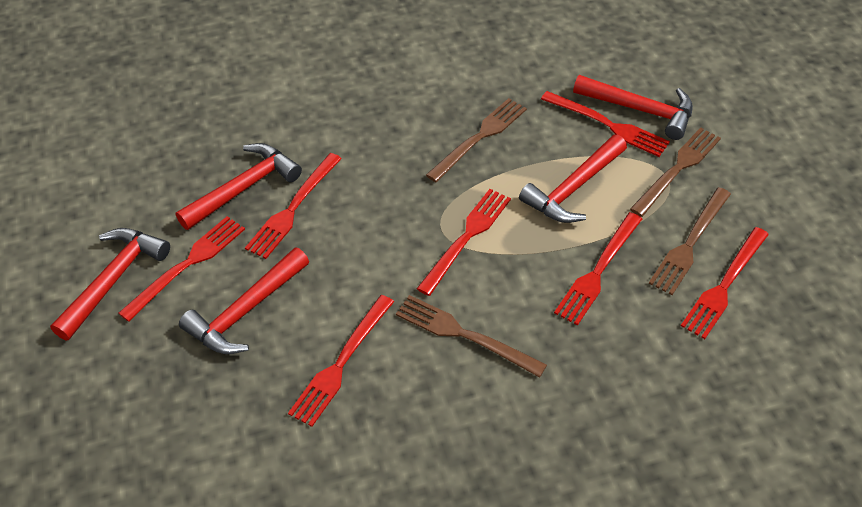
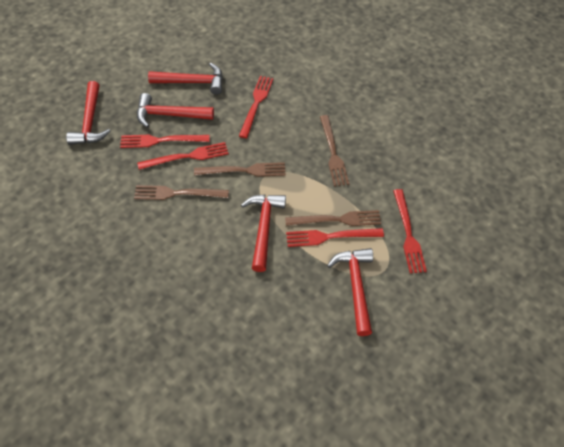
red fork: 7 -> 5

